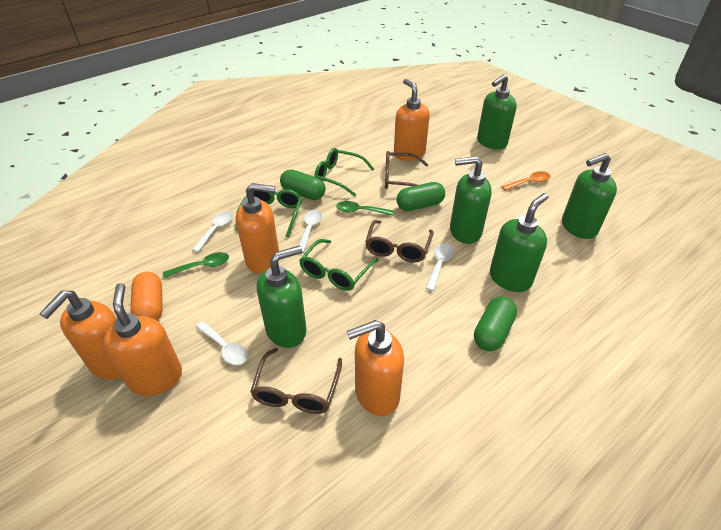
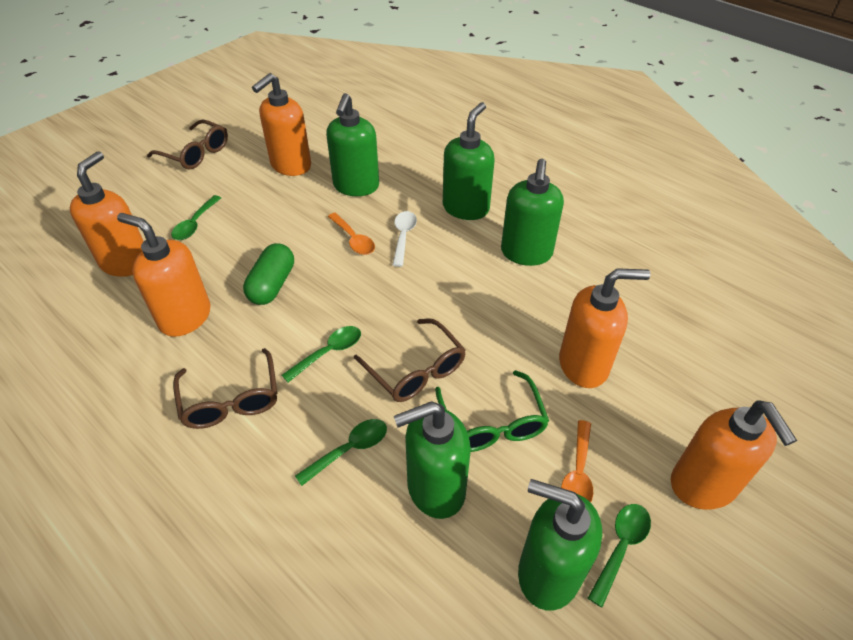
green capsule: 3 -> 1
green glasses: 3 -> 1
green spoon: 2 -> 4
orange capsule: 1 -> 0
orange spoon: 1 -> 2
white spoon: 4 -> 1

